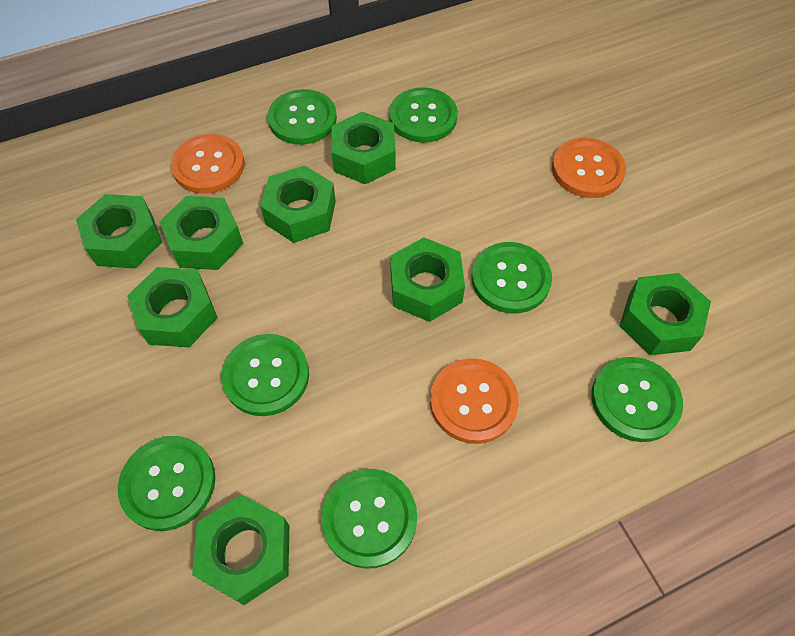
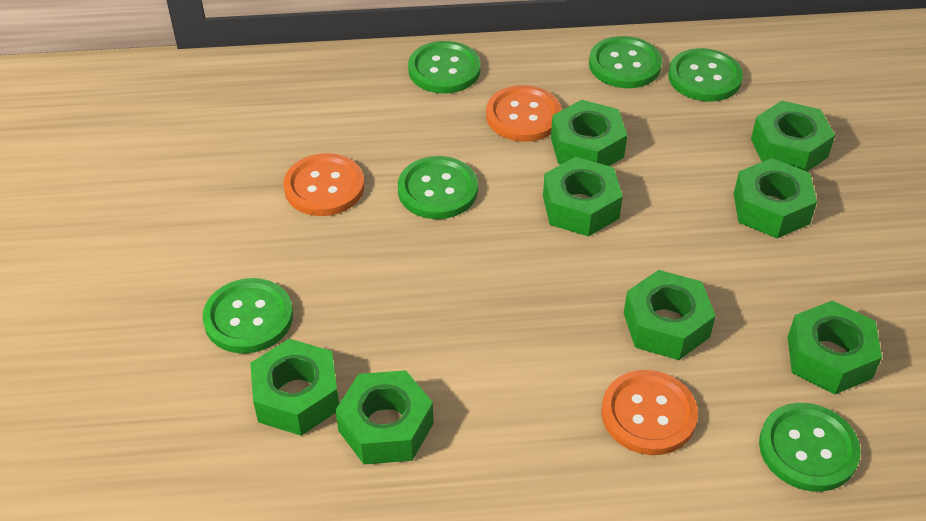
green button: 7 -> 6

